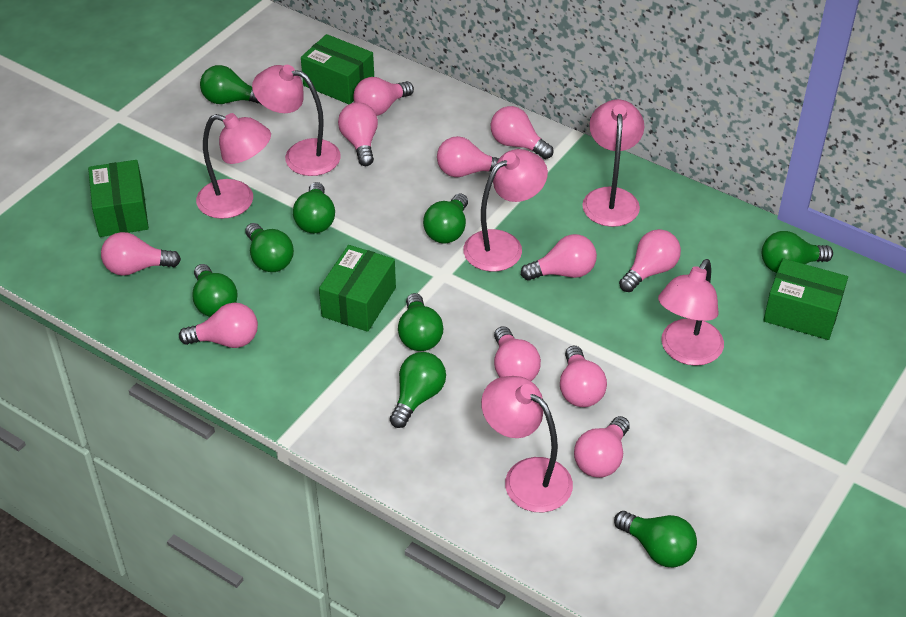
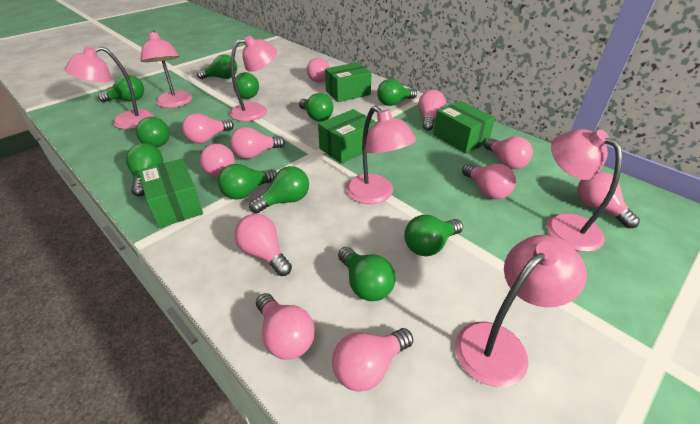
green light bulb: 9 -> 11

